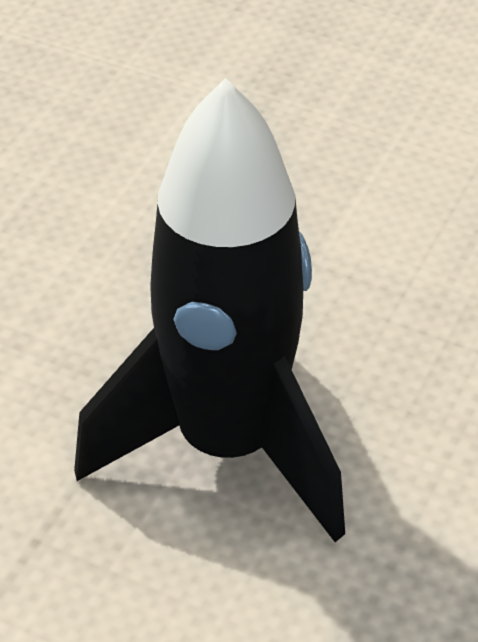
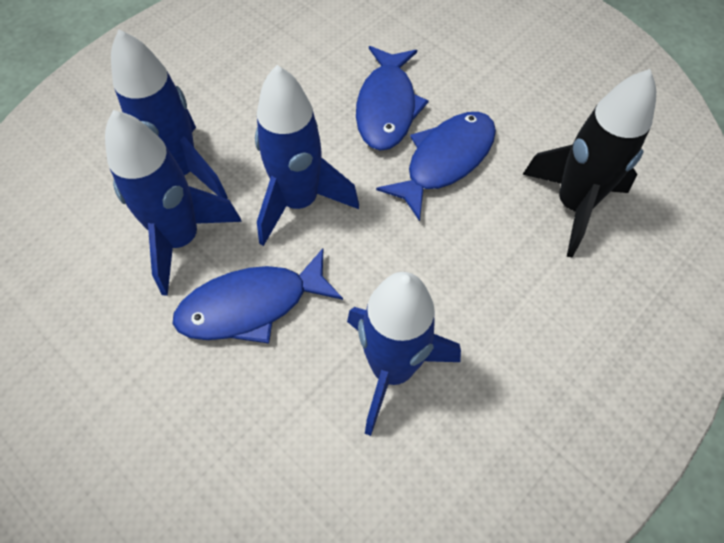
blue fish: 0 -> 3
blue rocket: 0 -> 4

